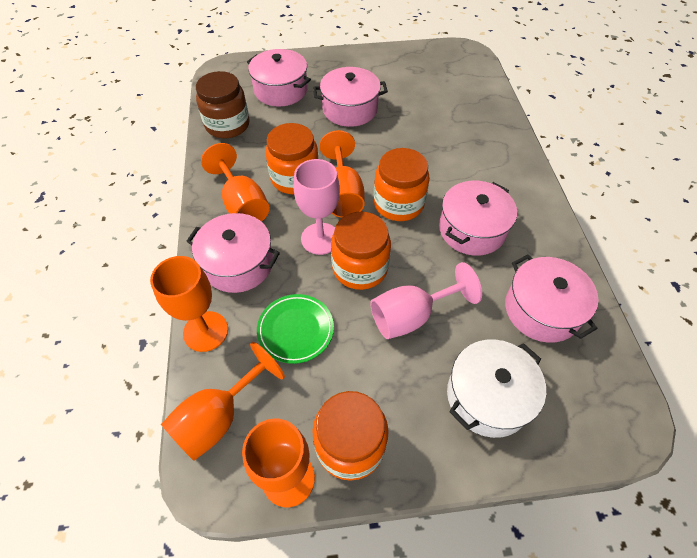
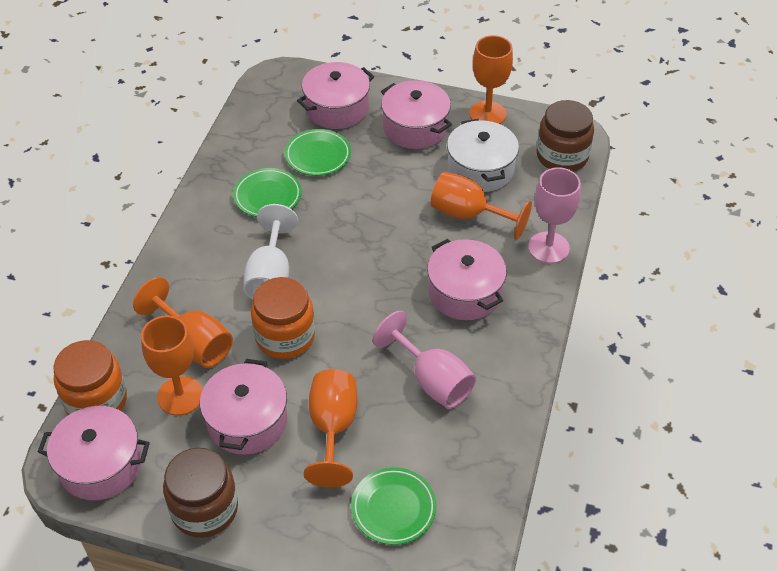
brown jar: 1 -> 2
green plate: 1 -> 3
orange jar: 4 -> 2
white goblet: 0 -> 1

